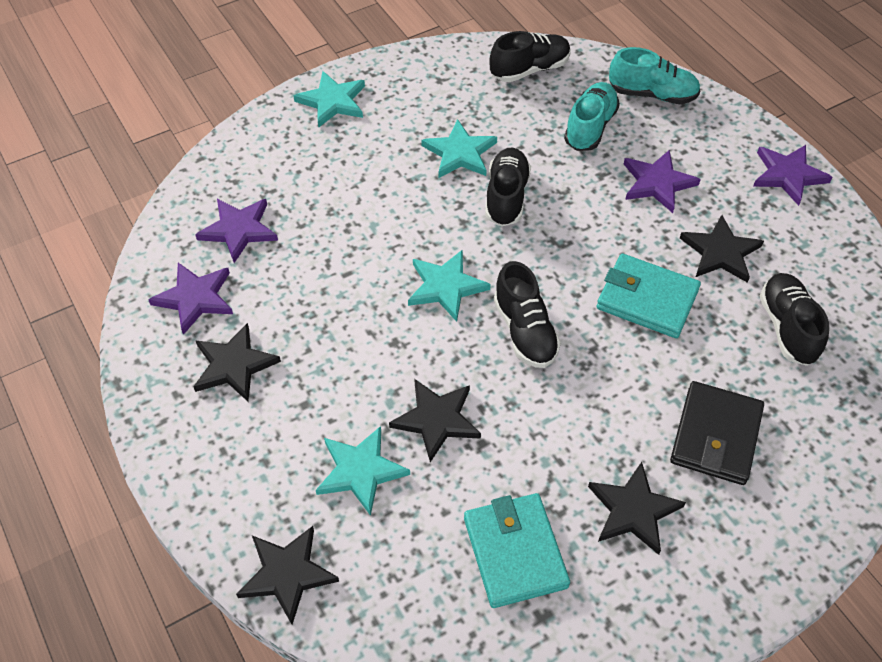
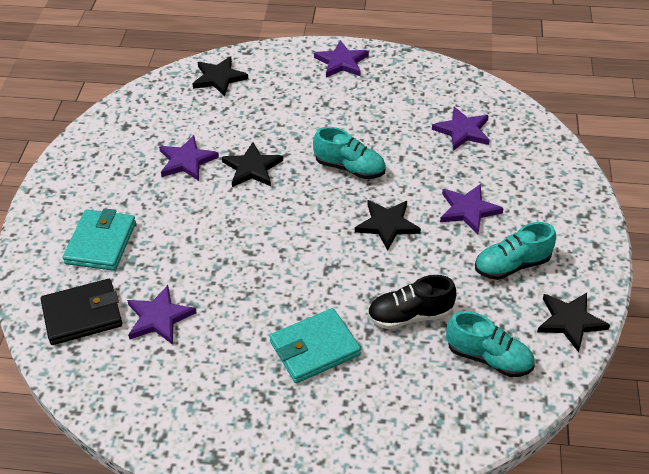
black shoe: 4 -> 1
black star: 5 -> 4
purple star: 4 -> 5
turquoise shoe: 2 -> 3
turquoise star: 4 -> 0

